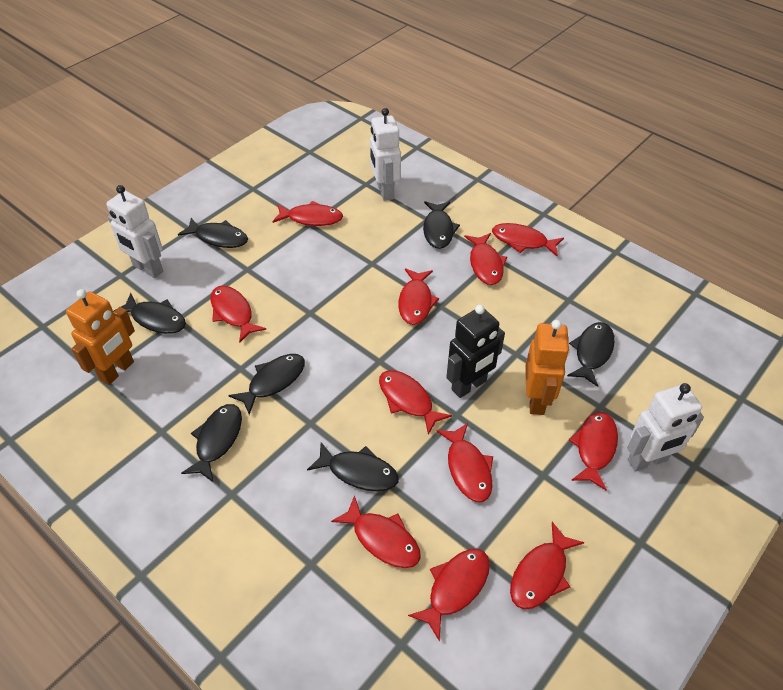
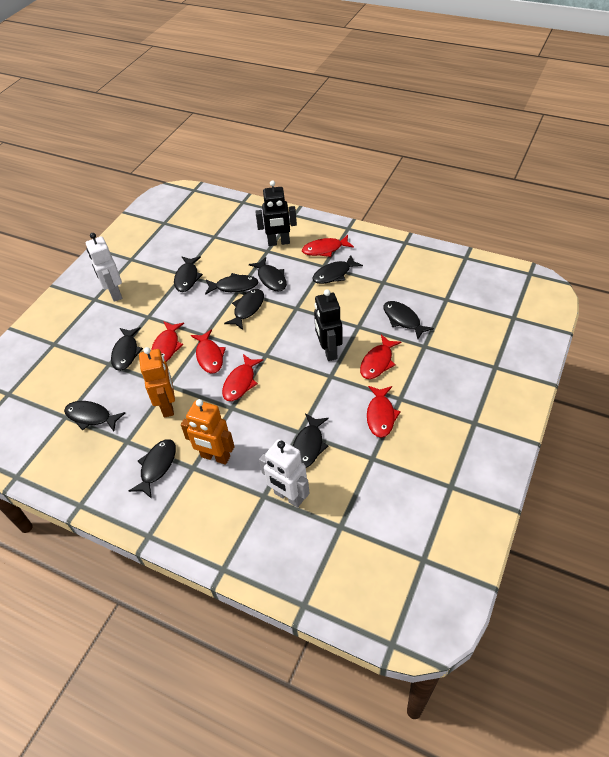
black fish: 7 -> 10
black robot: 1 -> 2
red fish: 11 -> 6
white robot: 3 -> 2

